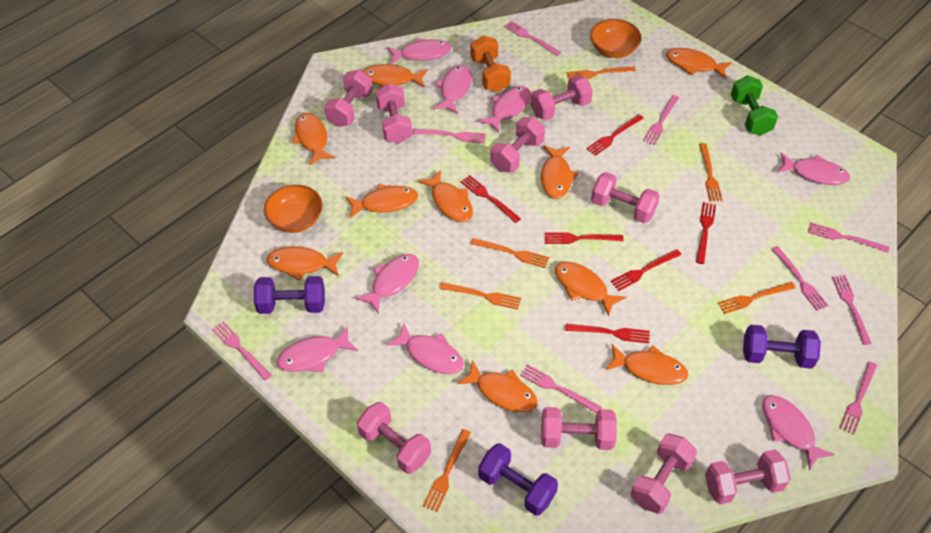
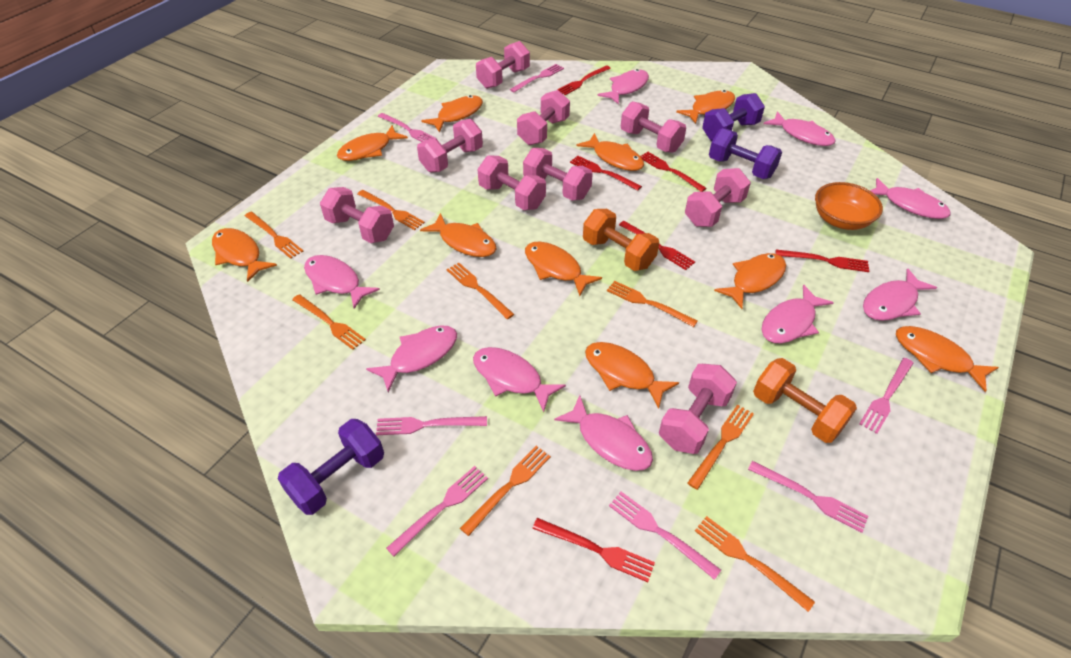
green dumbbell: 1 -> 0
orange bowl: 2 -> 1
orange dumbbell: 1 -> 2
orange fork: 6 -> 8
pink fish: 8 -> 9
pink fork: 9 -> 7

